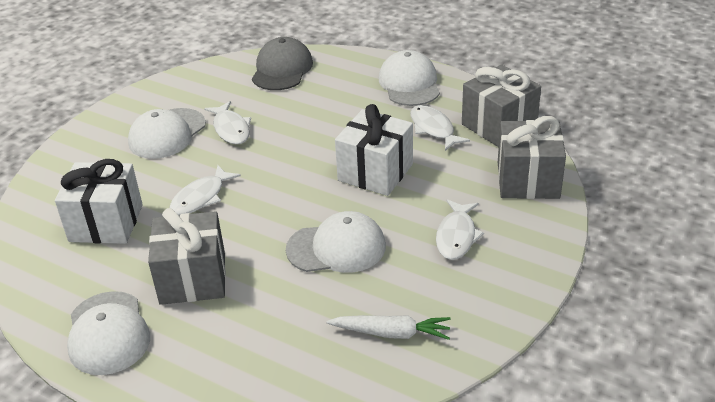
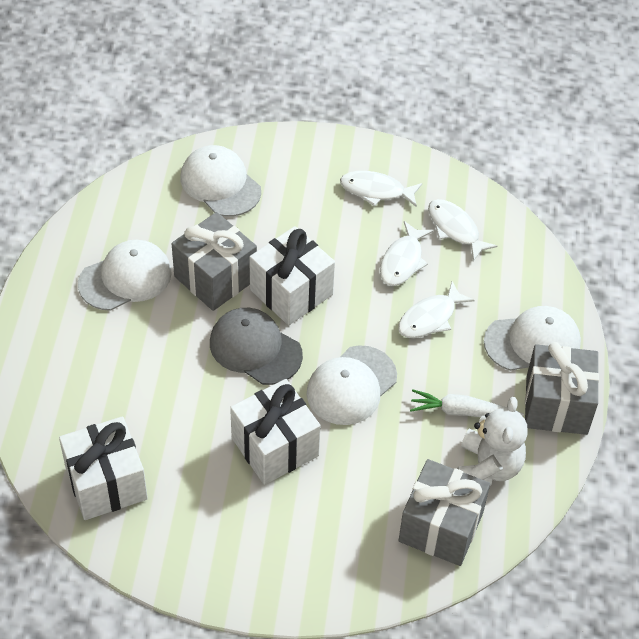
white gift: 2 -> 3
white teddy bear: 0 -> 1

